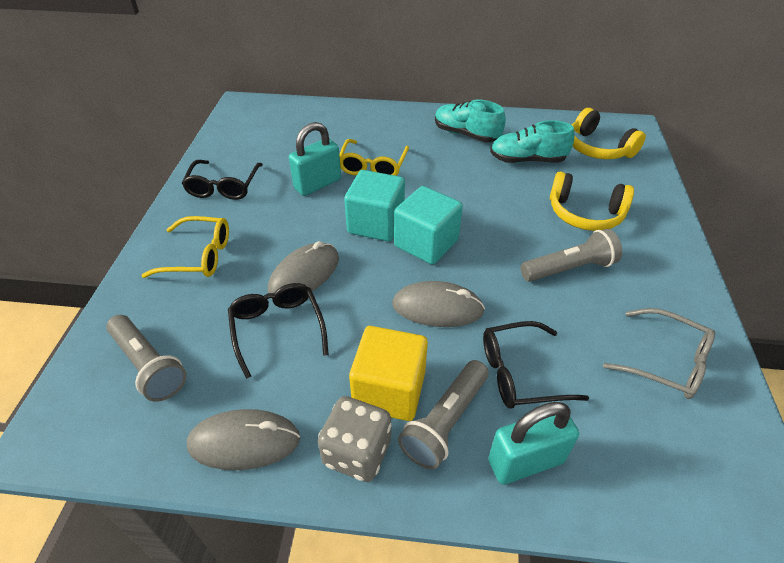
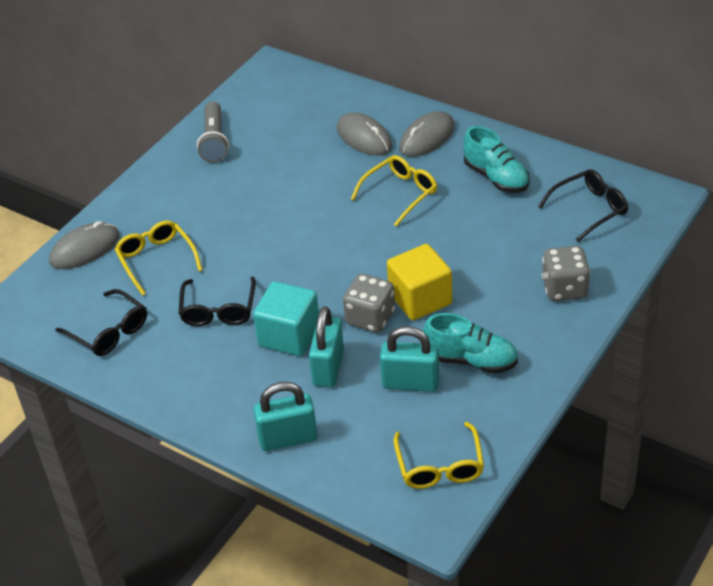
grey dice: 1 -> 2
grey flashlight: 3 -> 1
grey glasses: 1 -> 0
turquoise cube: 2 -> 1
turquoise padlock: 2 -> 3
yellow glasses: 2 -> 3
yellow headphones: 2 -> 0

